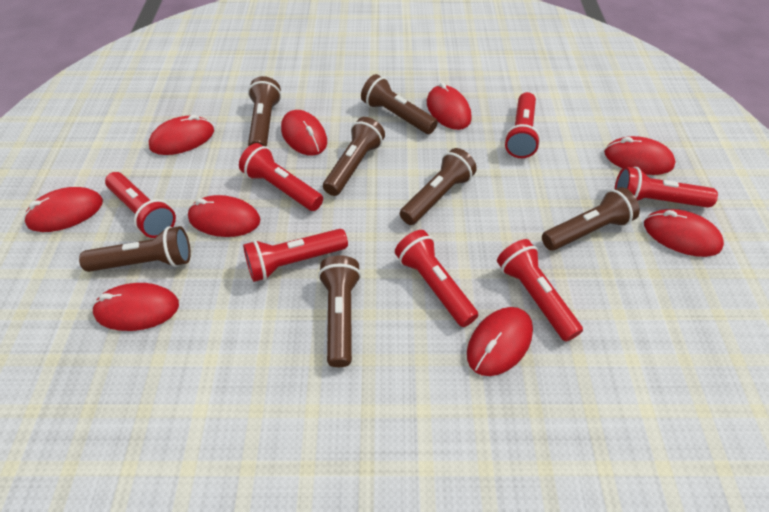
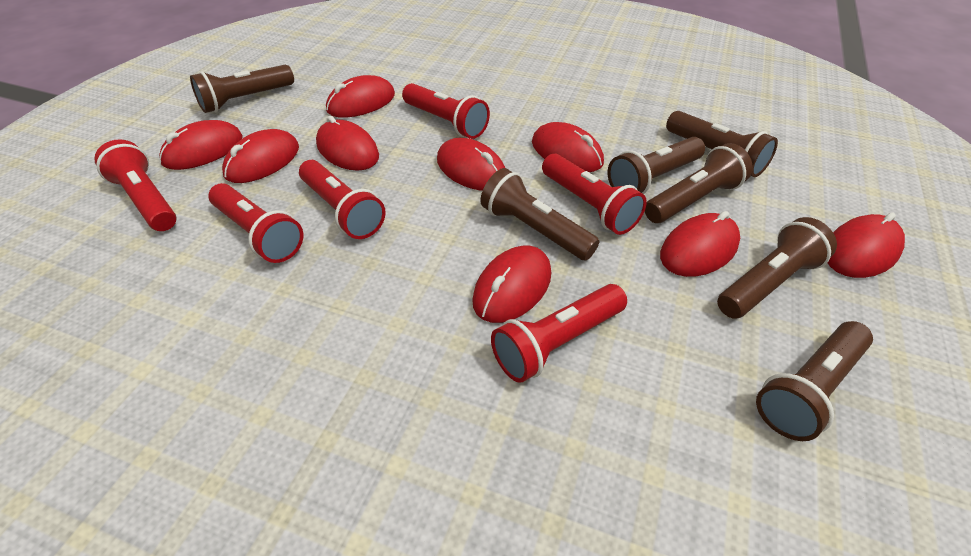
red flashlight: 7 -> 6

